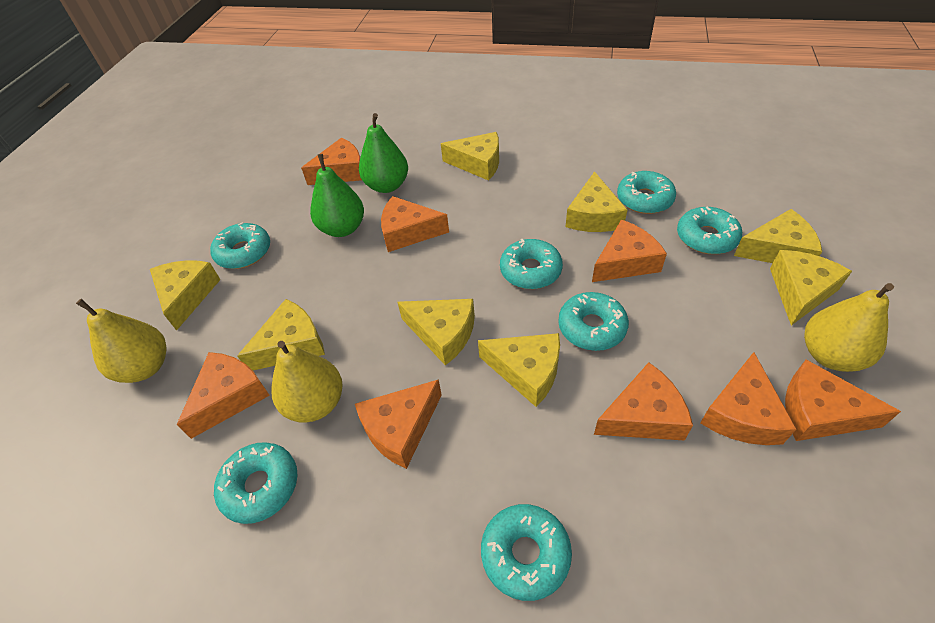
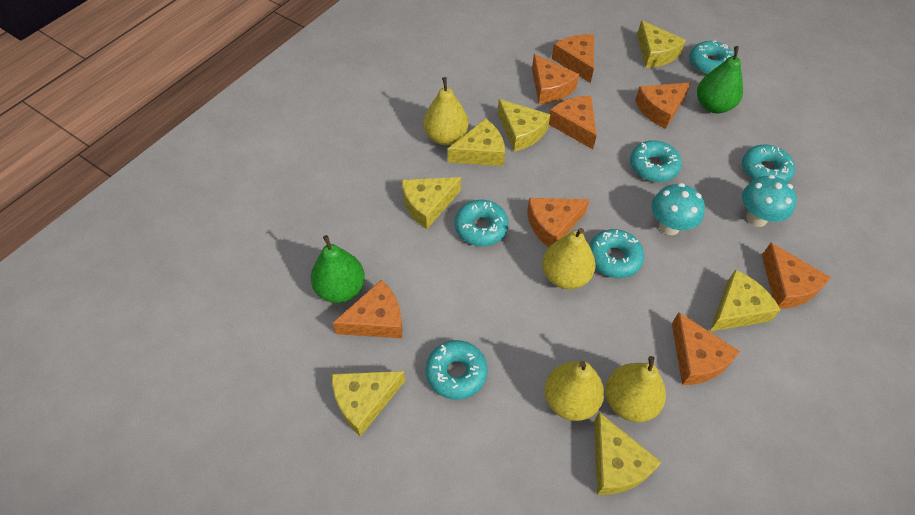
turquoise donut: 7 -> 6
turquoise mushroom: 0 -> 2
yellow cheese: 8 -> 7
yellow pear: 3 -> 4

